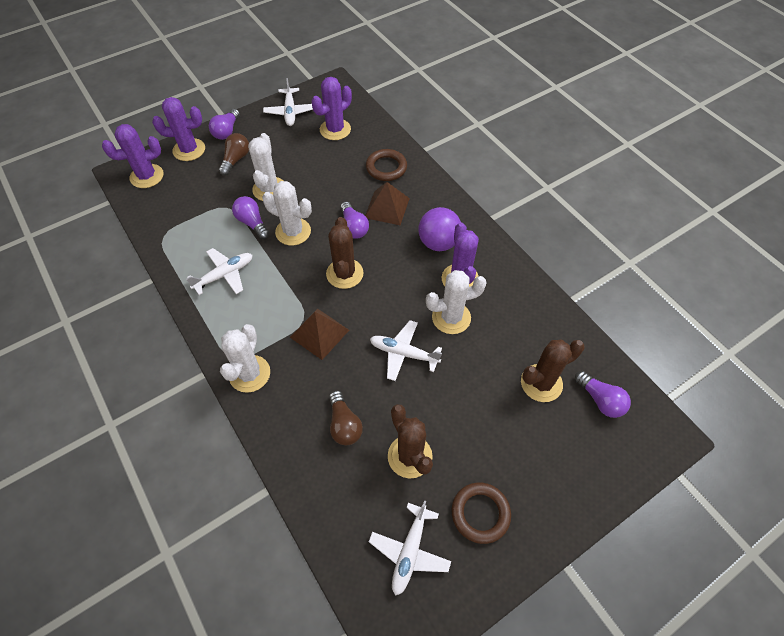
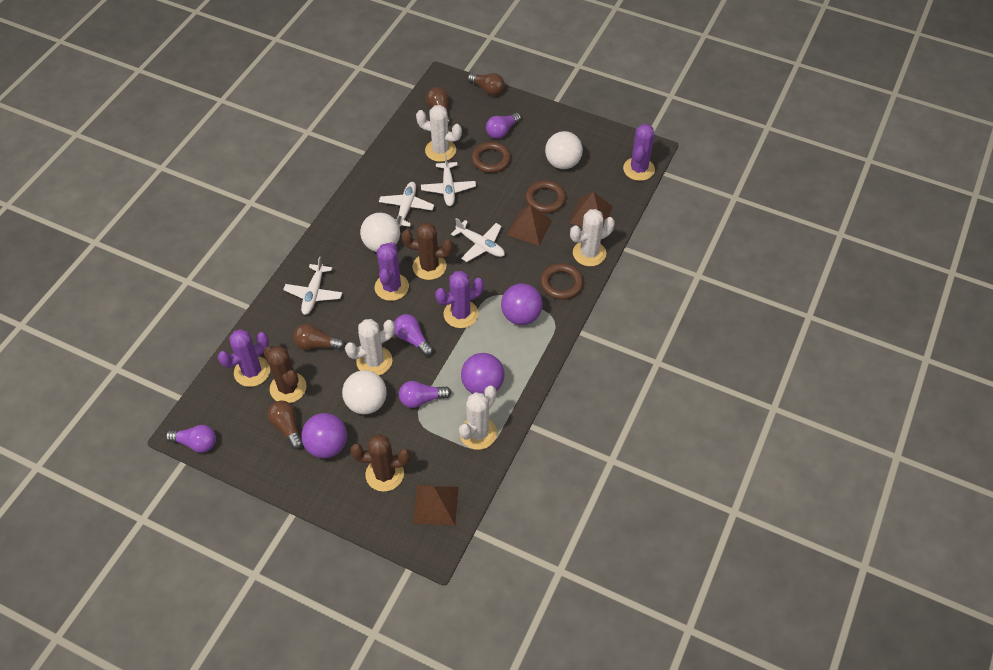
brown light bulb: 2 -> 4
brown pyramid: 2 -> 3
brown ring: 2 -> 3
purple ball: 1 -> 3
white ball: 0 -> 3

